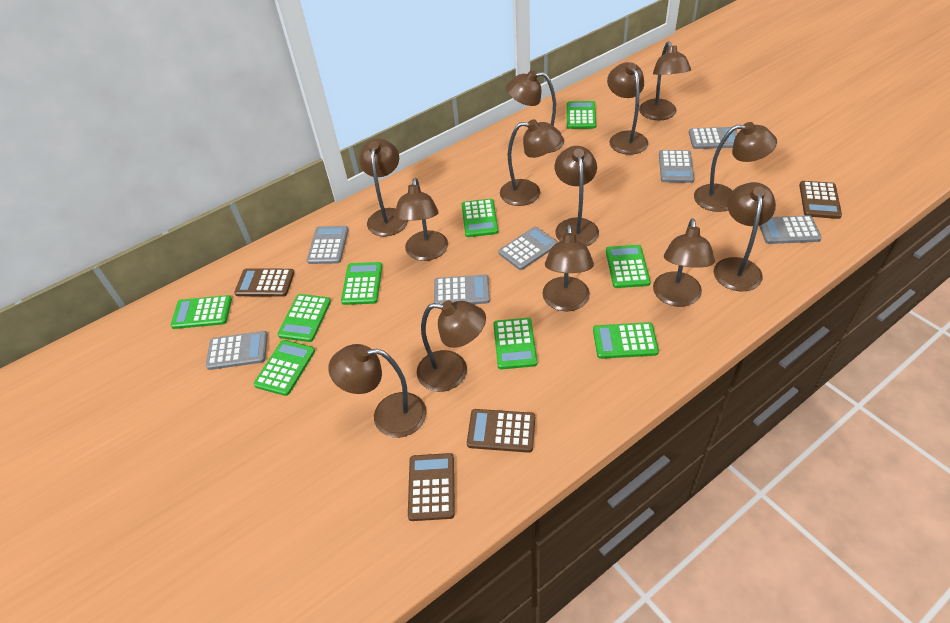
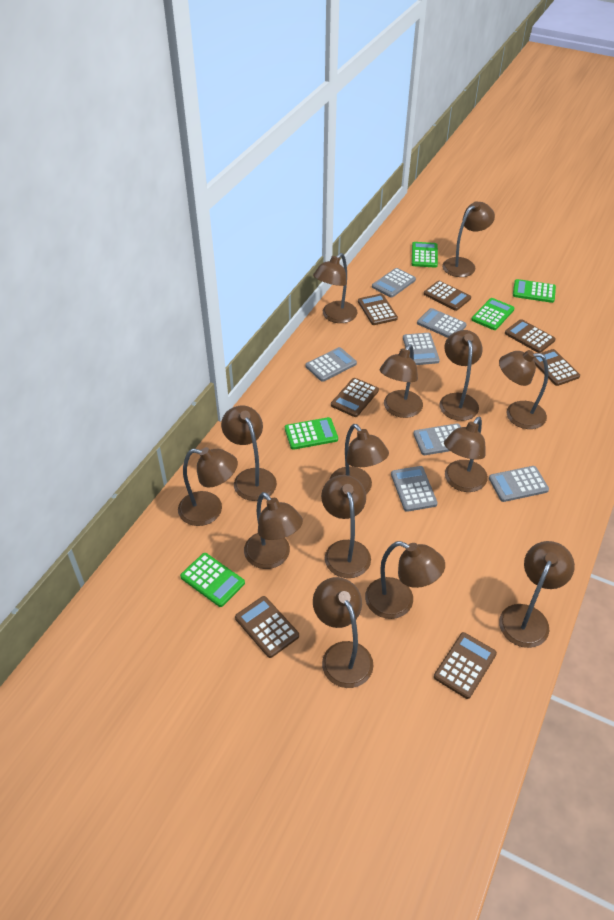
brown calculator: 4 -> 7
brown lamp: 13 -> 14
green calculator: 9 -> 5

